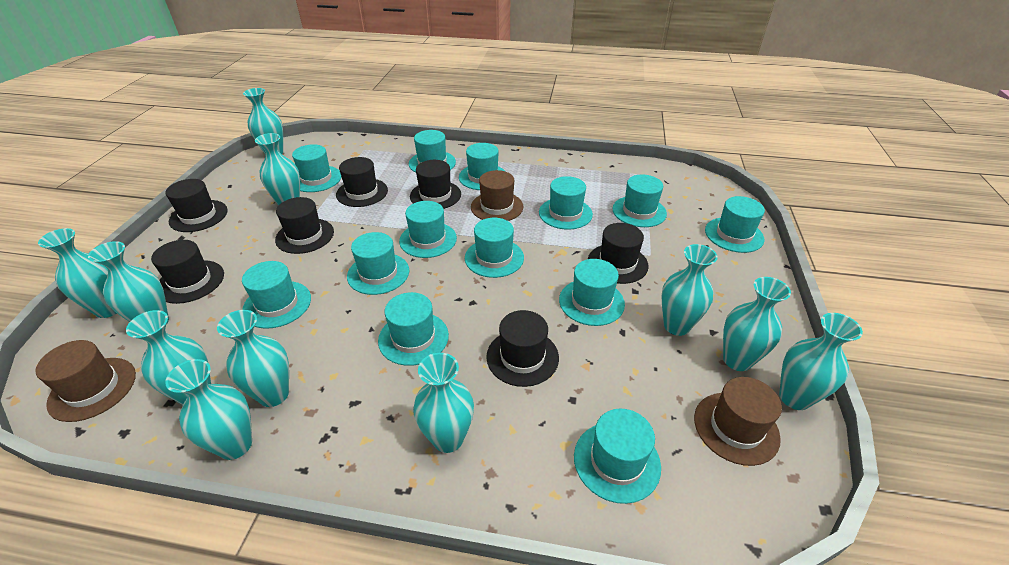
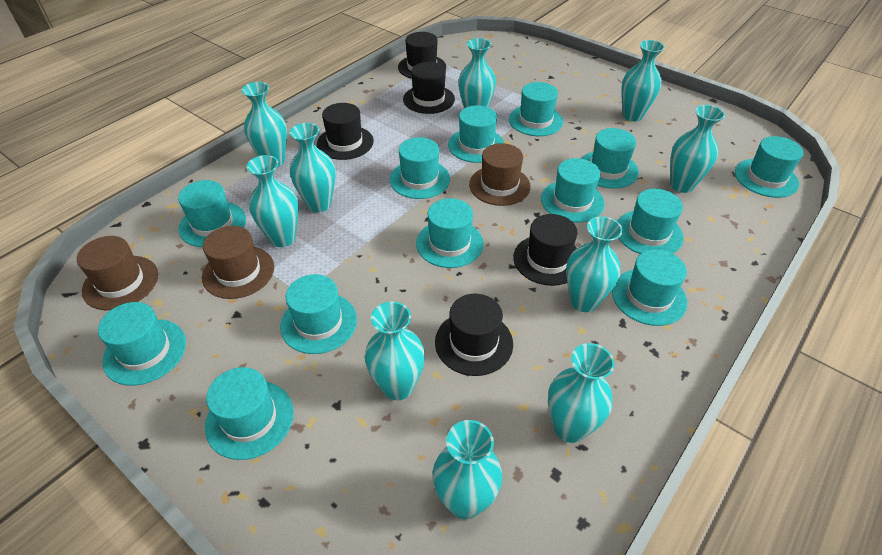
black hat: 7 -> 5
turquoise vase: 11 -> 10

